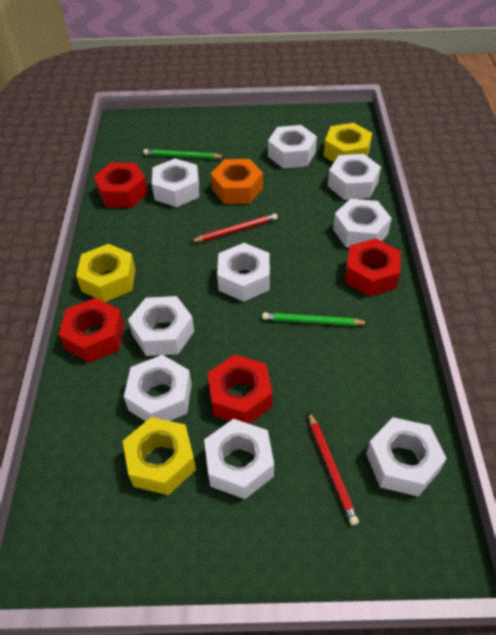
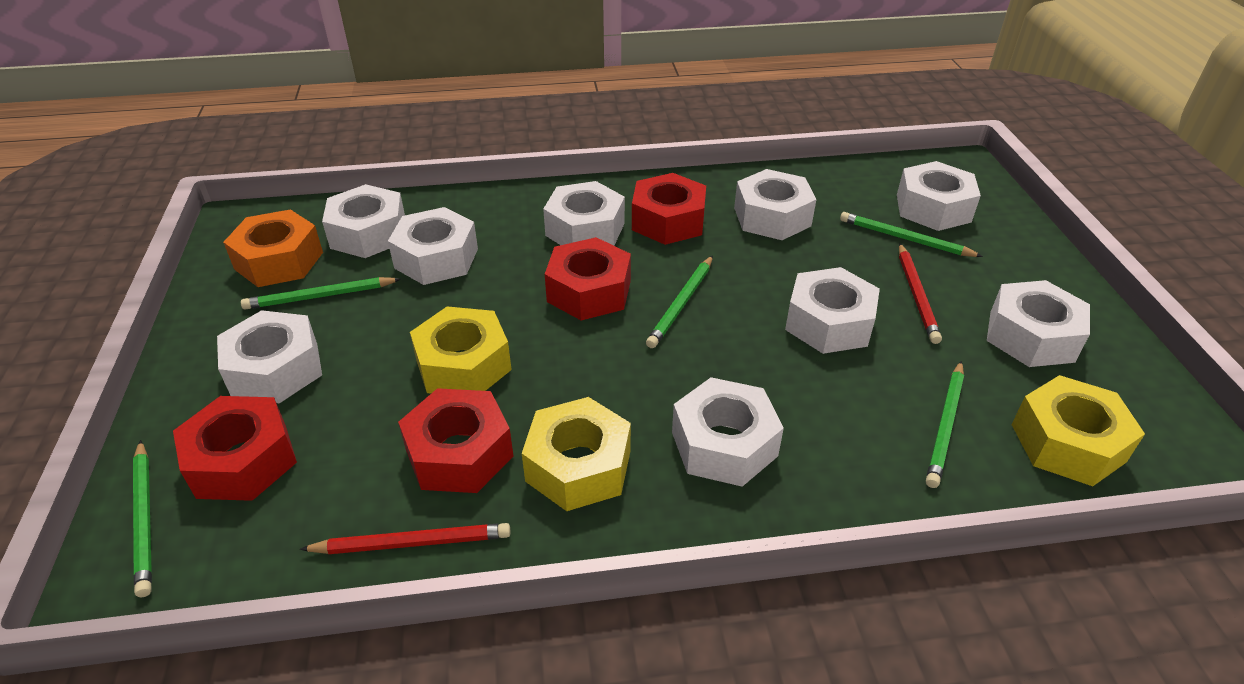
green pencil: 2 -> 5

